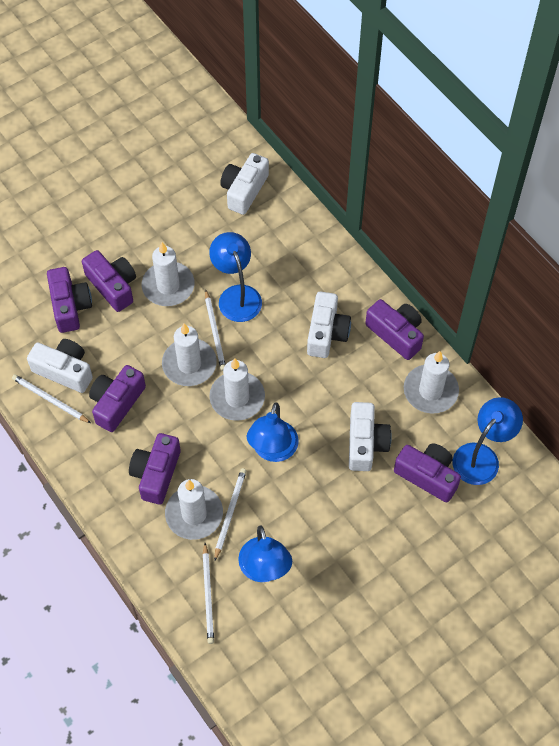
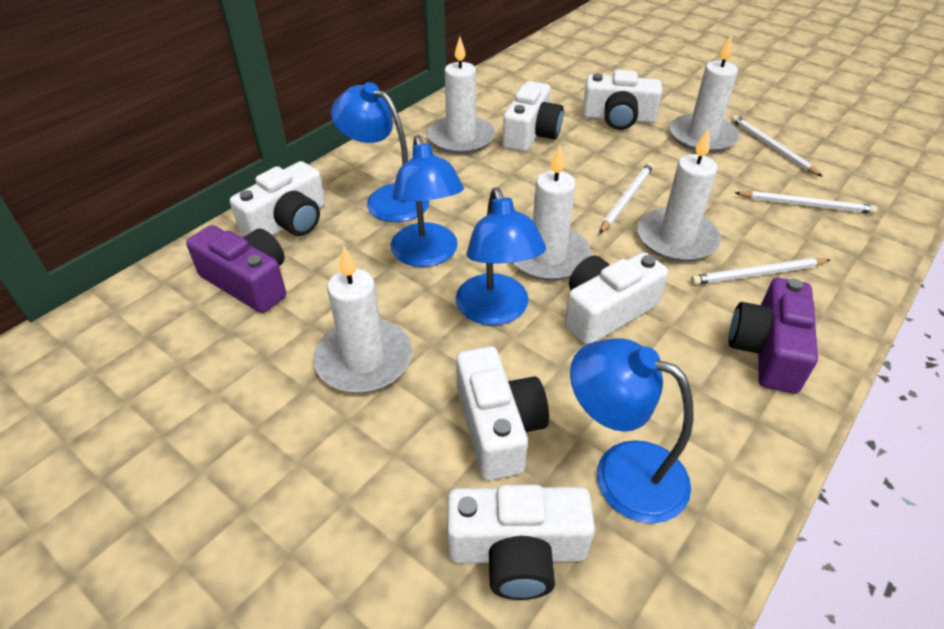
purple camera: 6 -> 2
white camera: 4 -> 6

